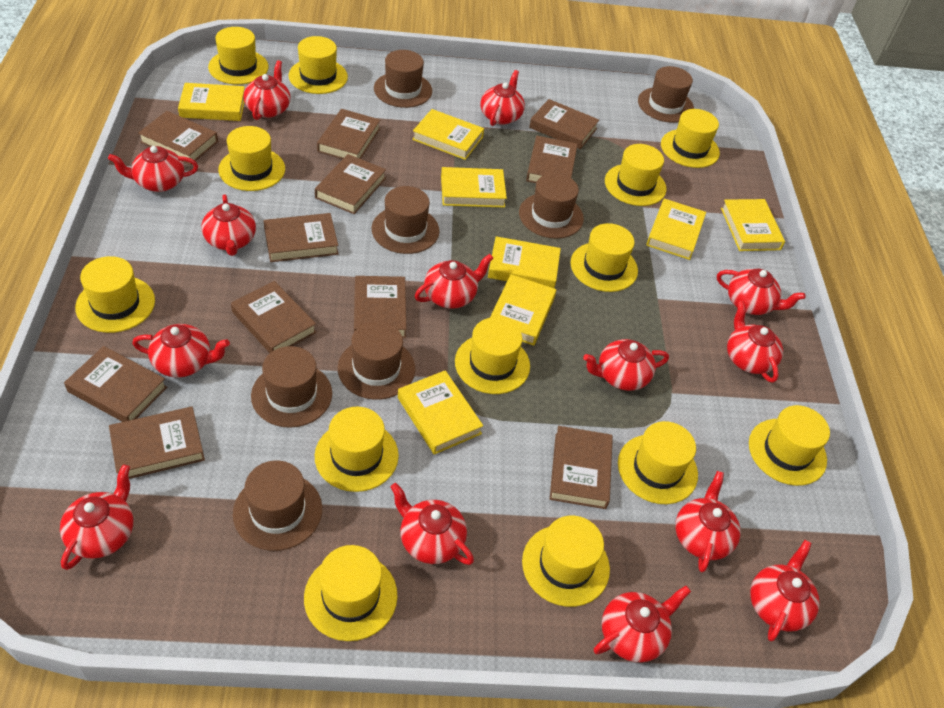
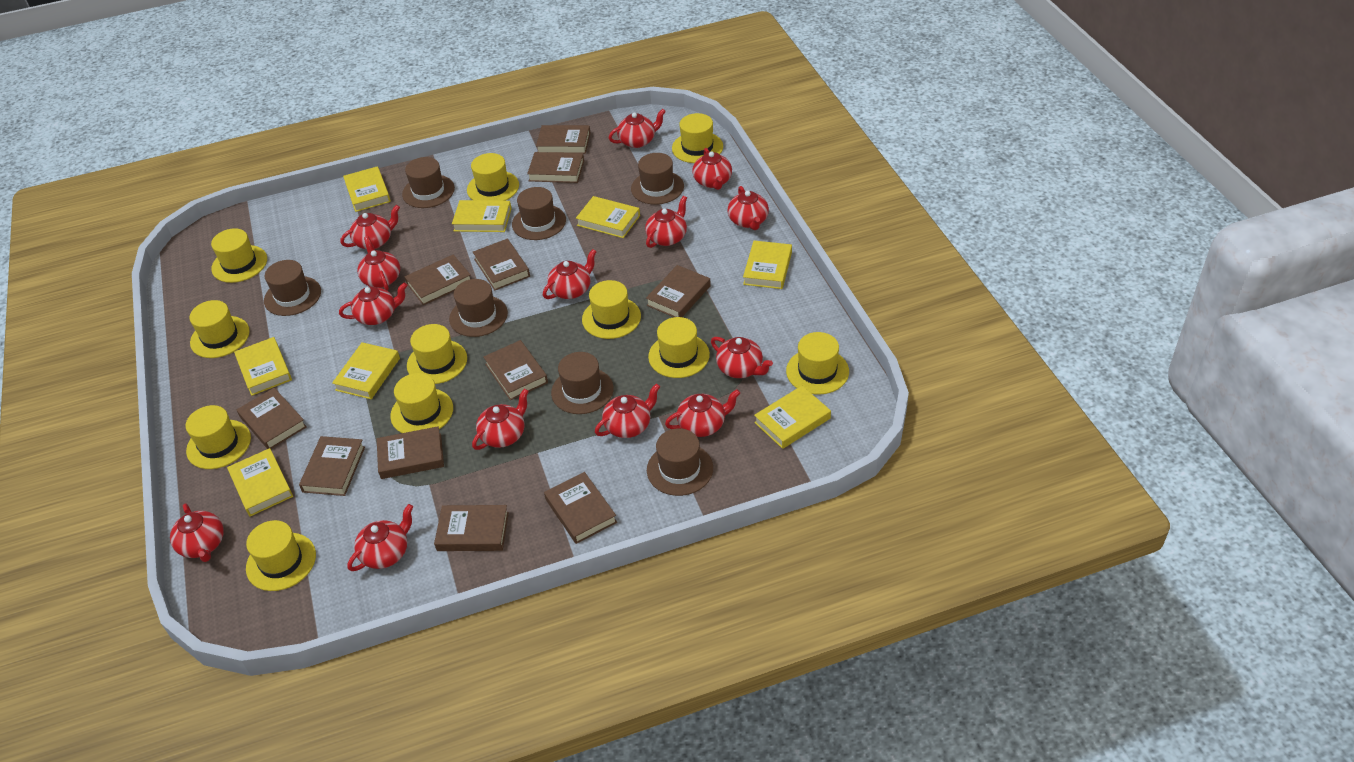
yellow hat: 13 -> 11

